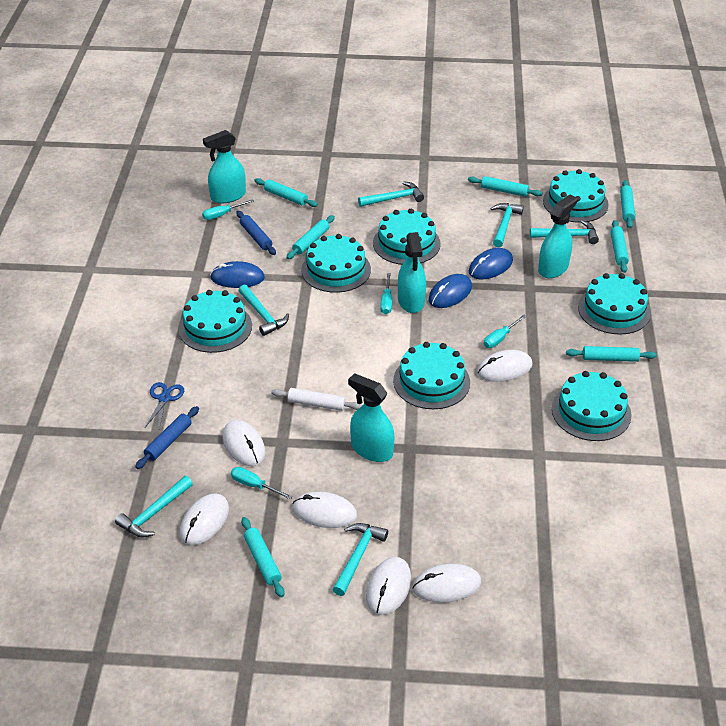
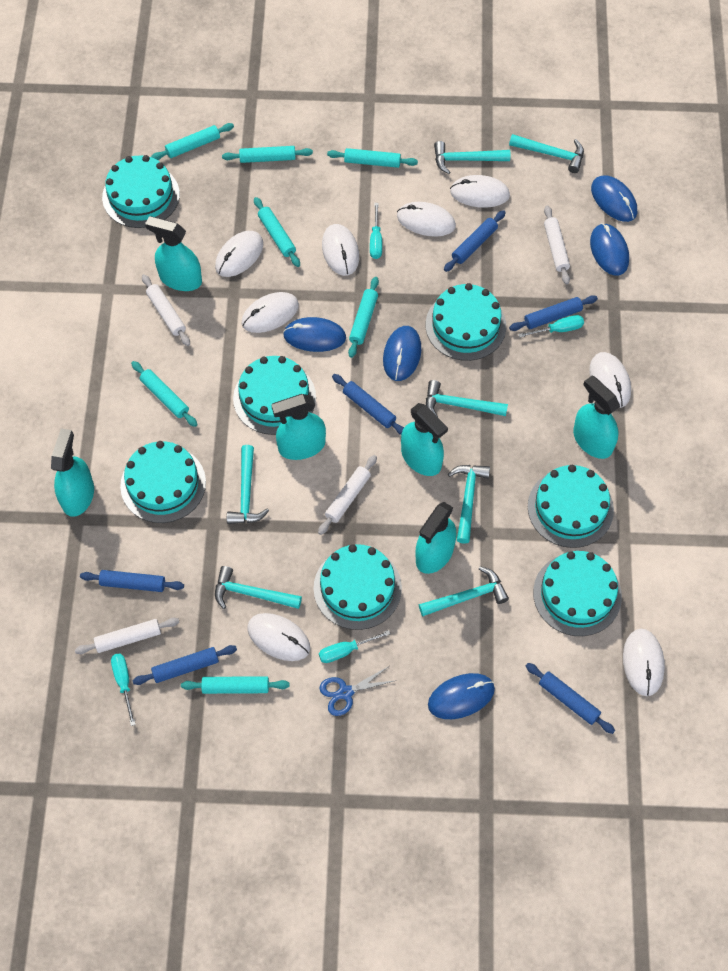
blue mouse: 3 -> 5
blue rolling pin: 2 -> 6
turquoise hammer: 6 -> 7
turquoise spray bottle: 4 -> 6
white mouse: 6 -> 8
white rolling pin: 1 -> 4

